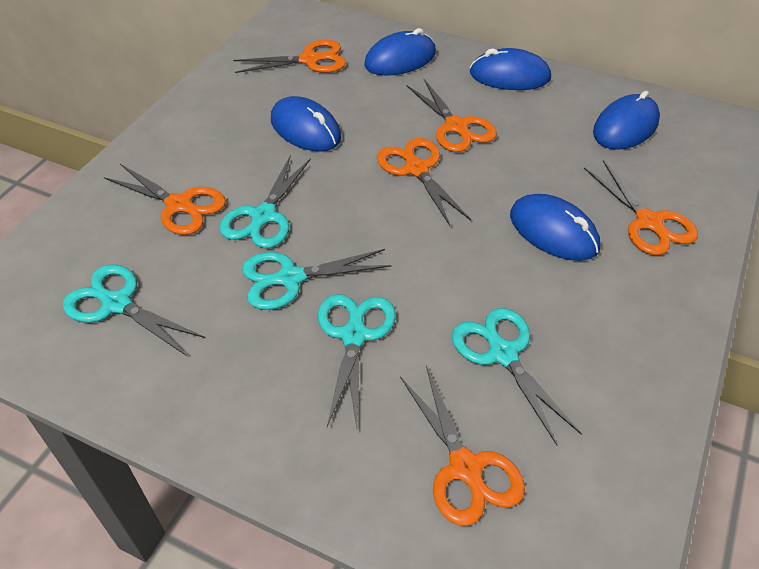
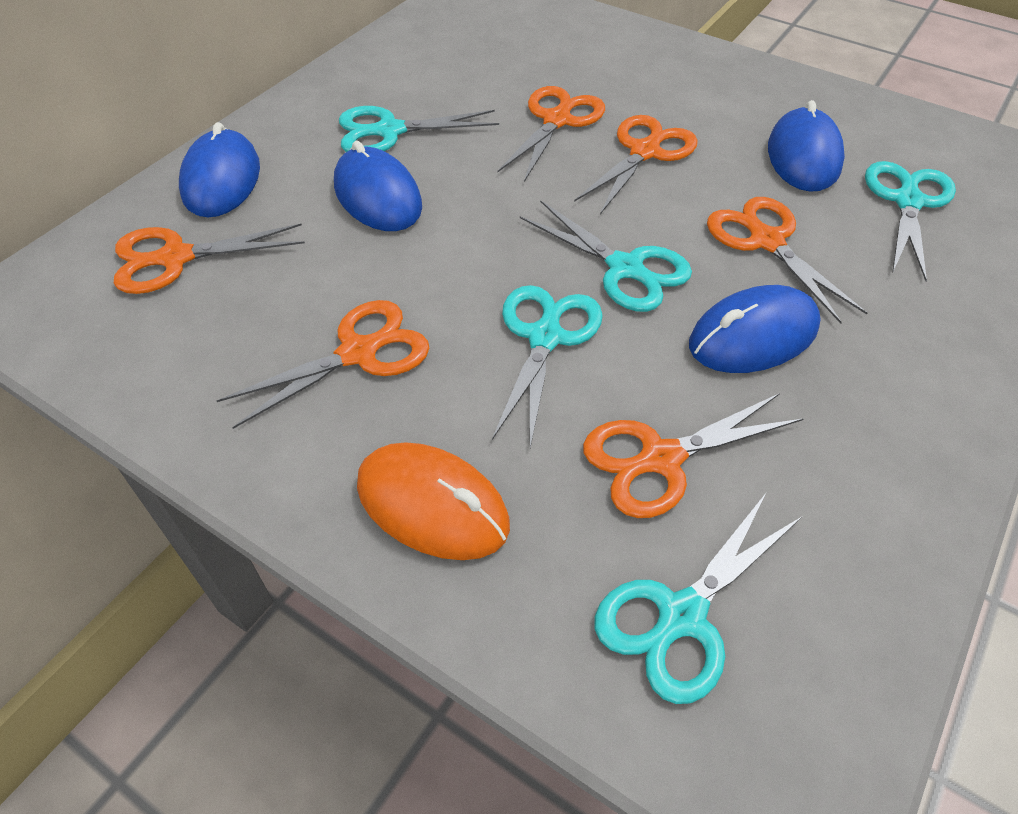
blue mouse: 5 -> 4
orange mouse: 0 -> 1

